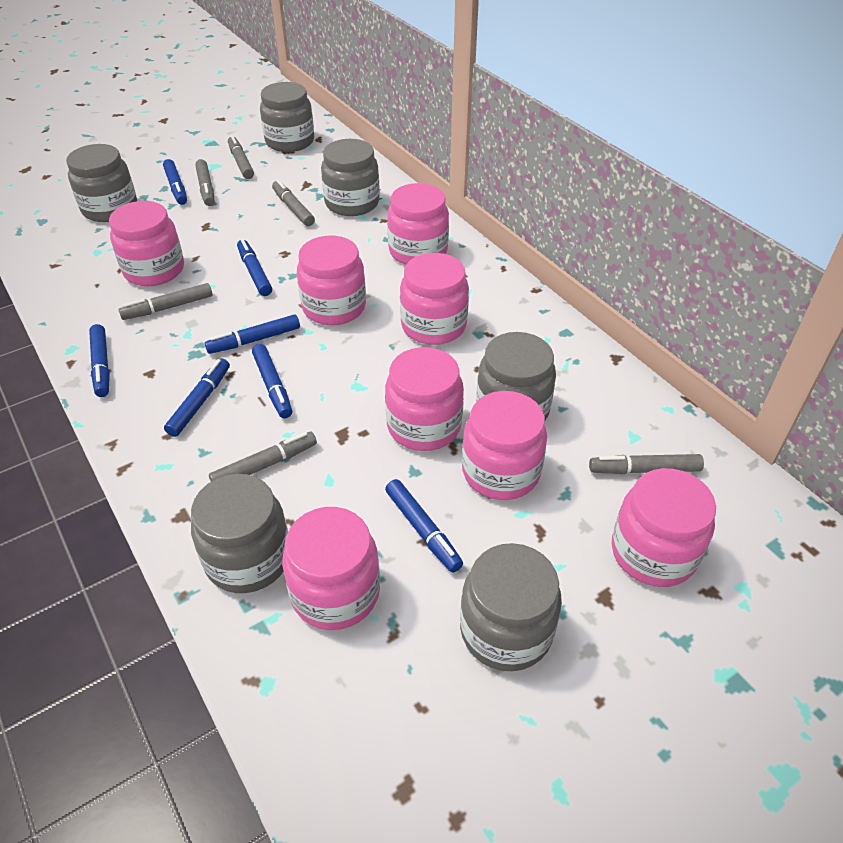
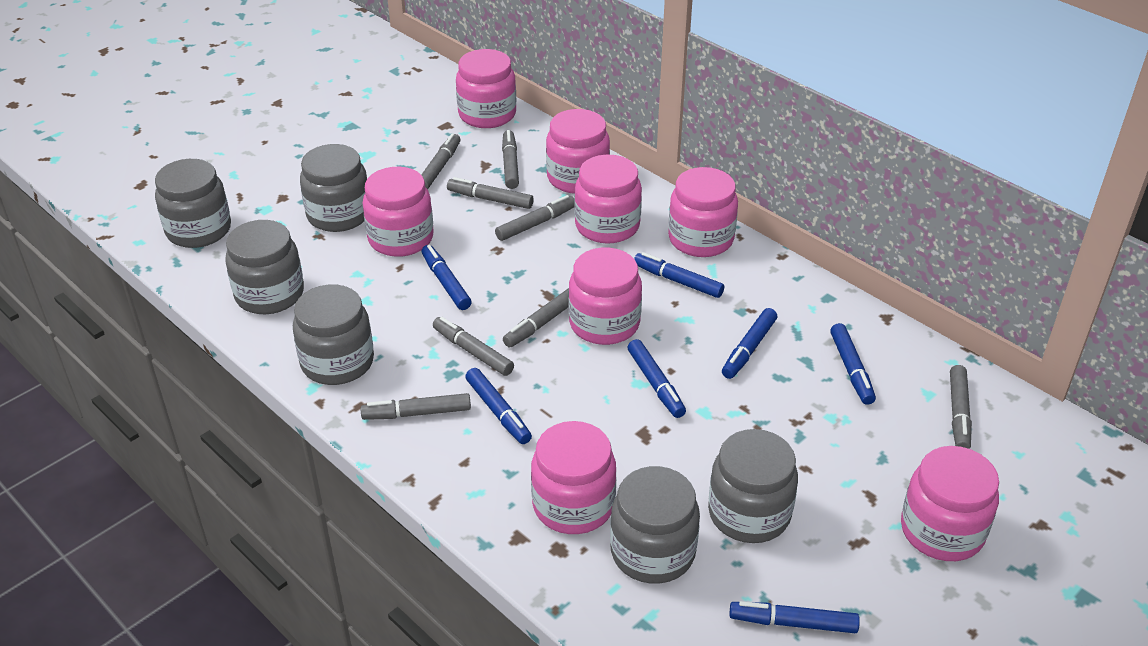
grey marker: 6 -> 8

